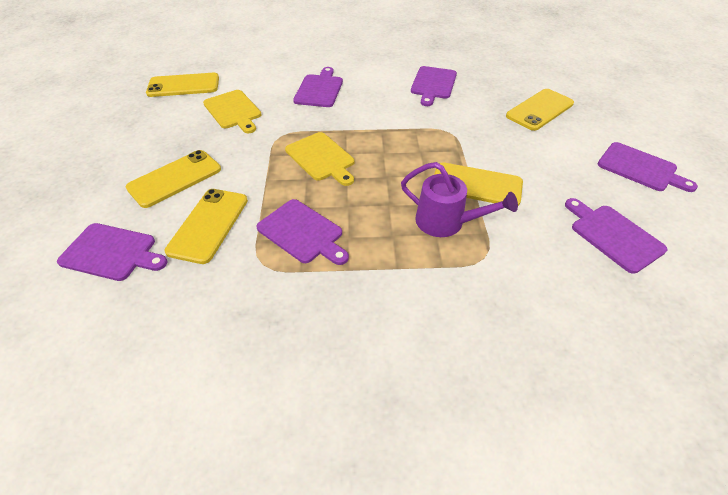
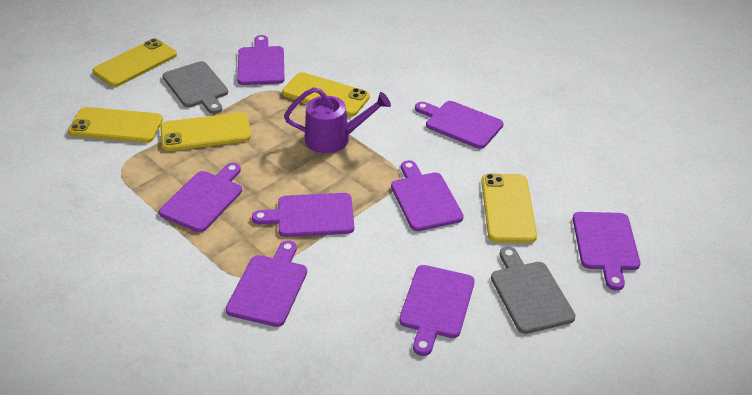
grey cutting board: 0 -> 2
purple cutting board: 6 -> 8
yellow cutting board: 2 -> 0

